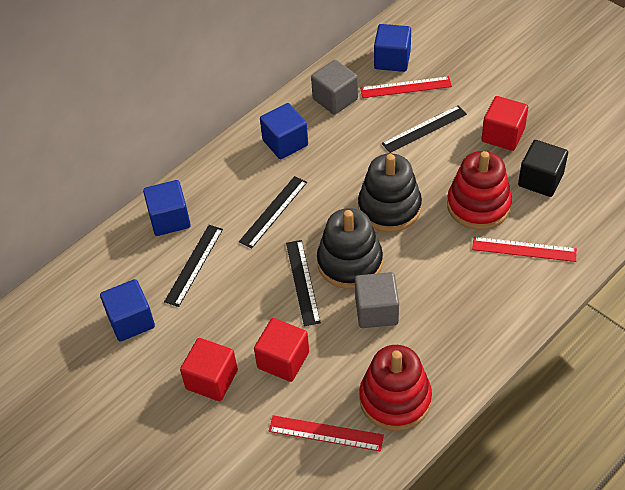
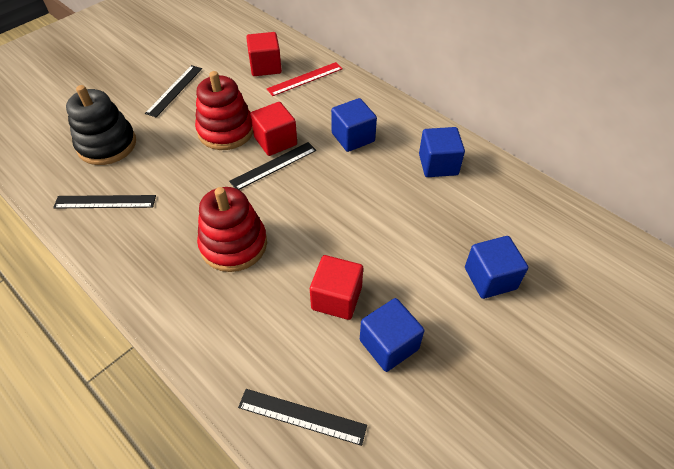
black cube: 1 -> 0
black stacking toy: 2 -> 1
grey cube: 2 -> 0
red ruler: 3 -> 1

